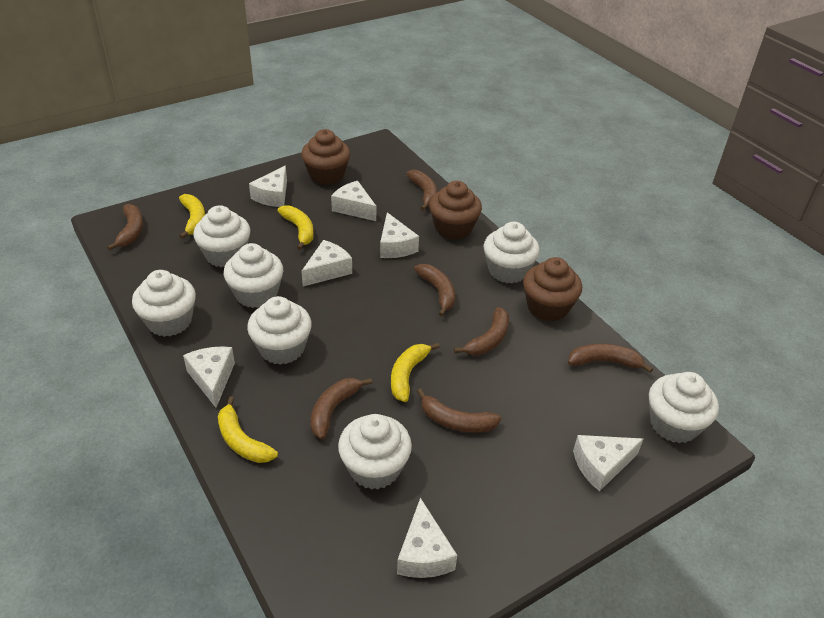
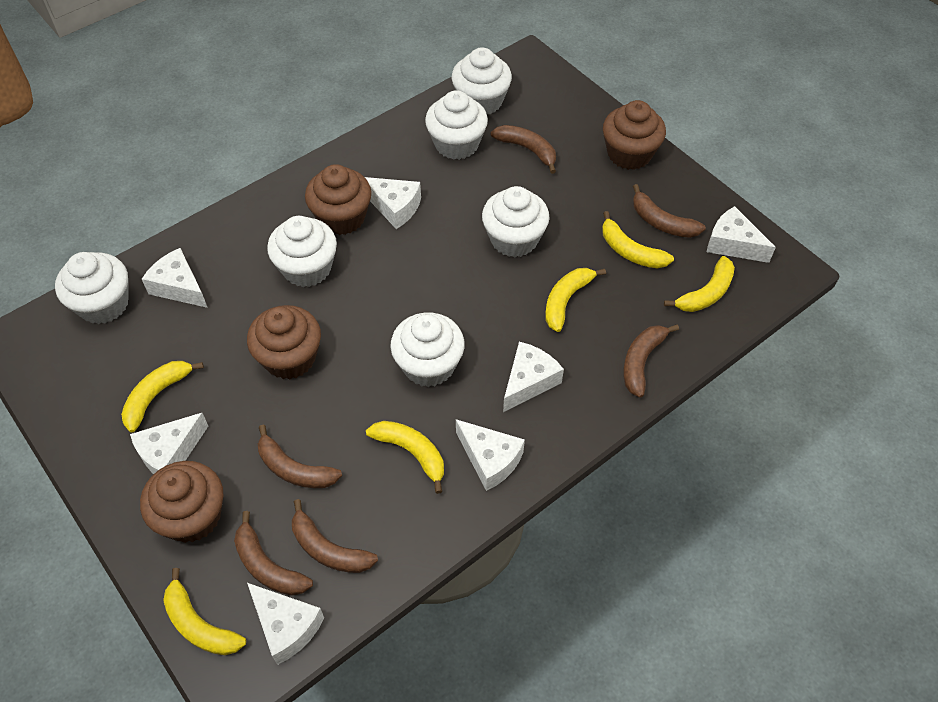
brown banana: 7 -> 6
brown cupcake: 3 -> 4
white cupcake: 7 -> 6
yellow banana: 4 -> 6

